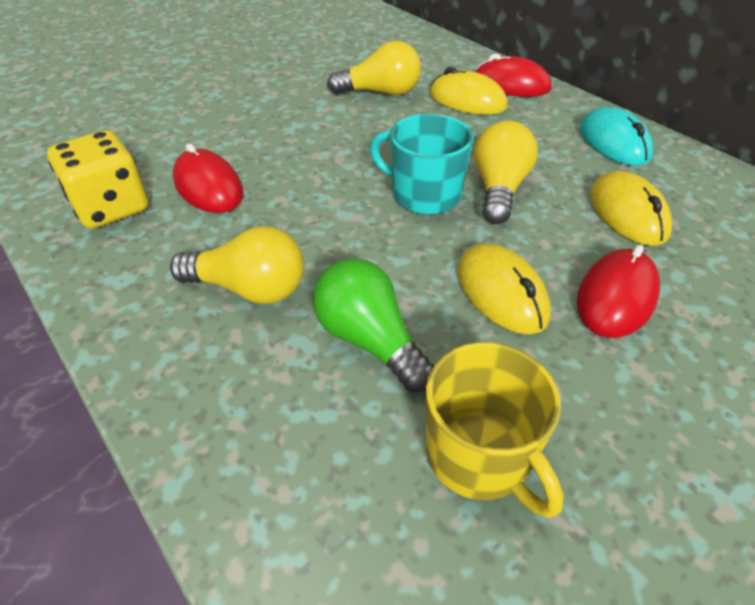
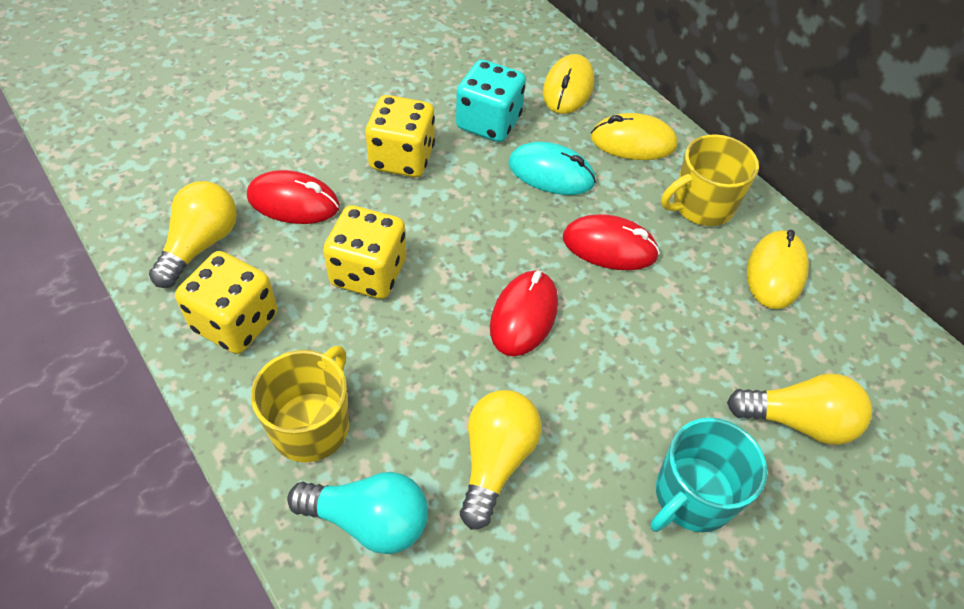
green light bulb: 1 -> 0
turquoise dice: 0 -> 1
turquoise light bulb: 0 -> 1
yellow dice: 1 -> 3
yellow mug: 1 -> 2

